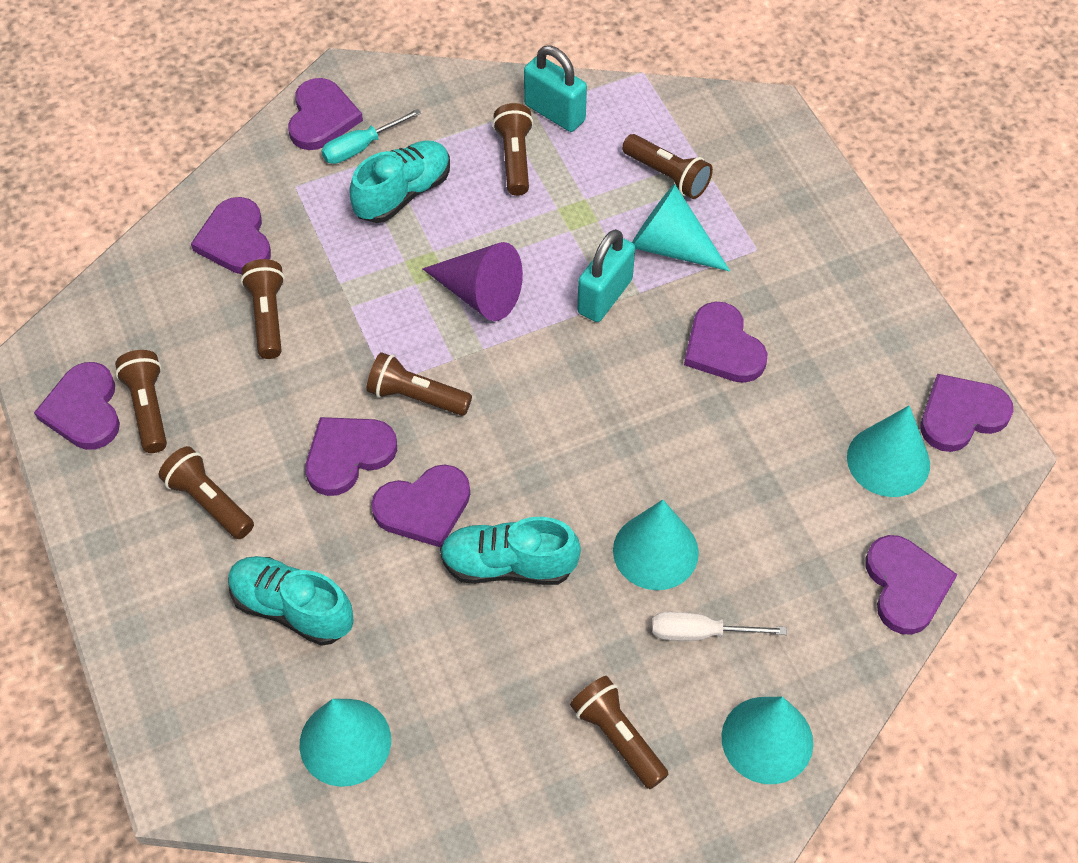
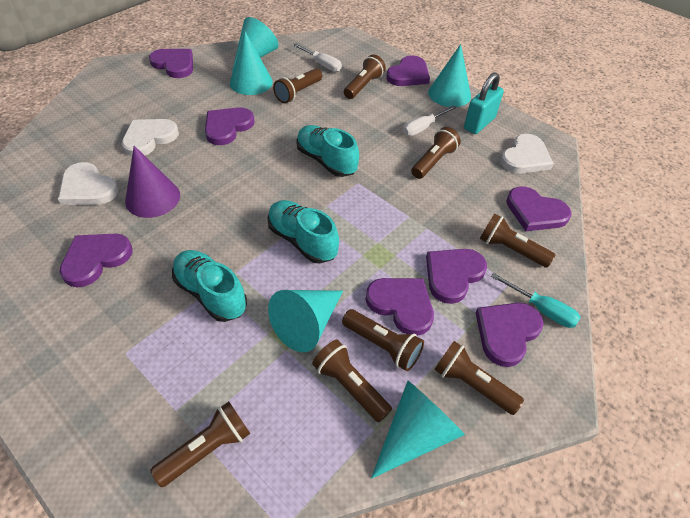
brown flashlight: 7 -> 8
turquoise padlock: 2 -> 1
white heart: 0 -> 3
white screwdriver: 1 -> 2

